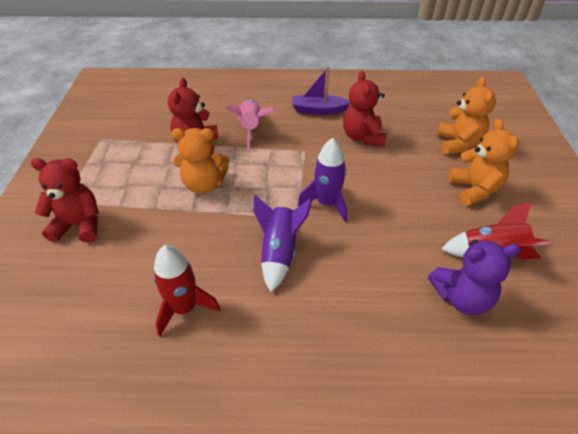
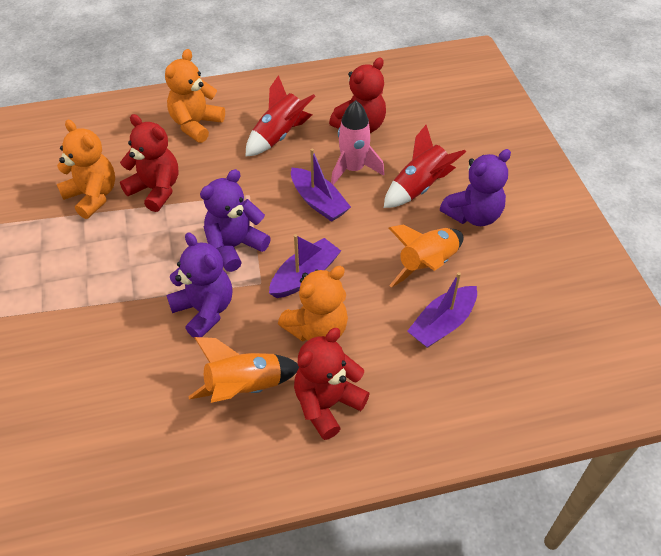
orange rocket: 0 -> 2
purple boat: 1 -> 3
purple rocket: 2 -> 0
purple teddy bear: 1 -> 3

